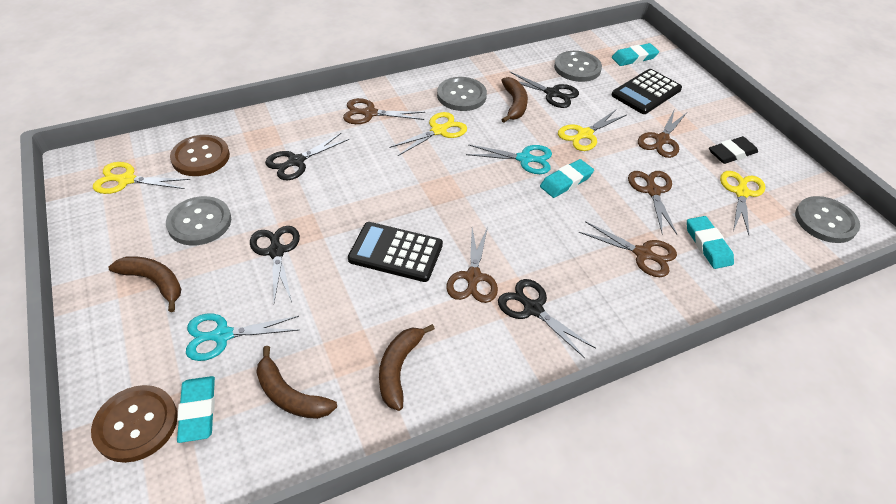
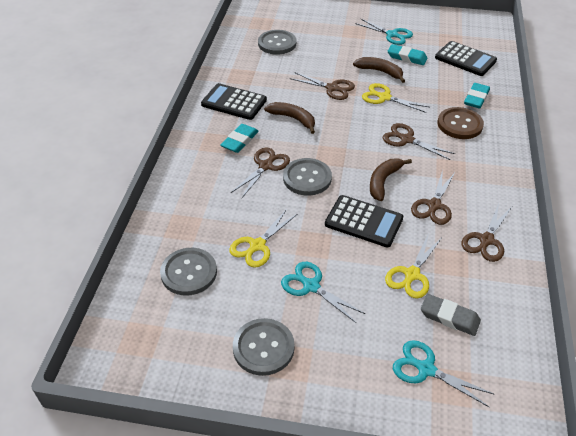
black calculator: 2 -> 3
black eraser: 1 -> 0
black scissors: 4 -> 0
brown banana: 4 -> 3
brown button: 2 -> 1
grey eraser: 0 -> 1
turquoise eraser: 4 -> 3
turquoise scissors: 2 -> 3
yellow scissors: 4 -> 3

